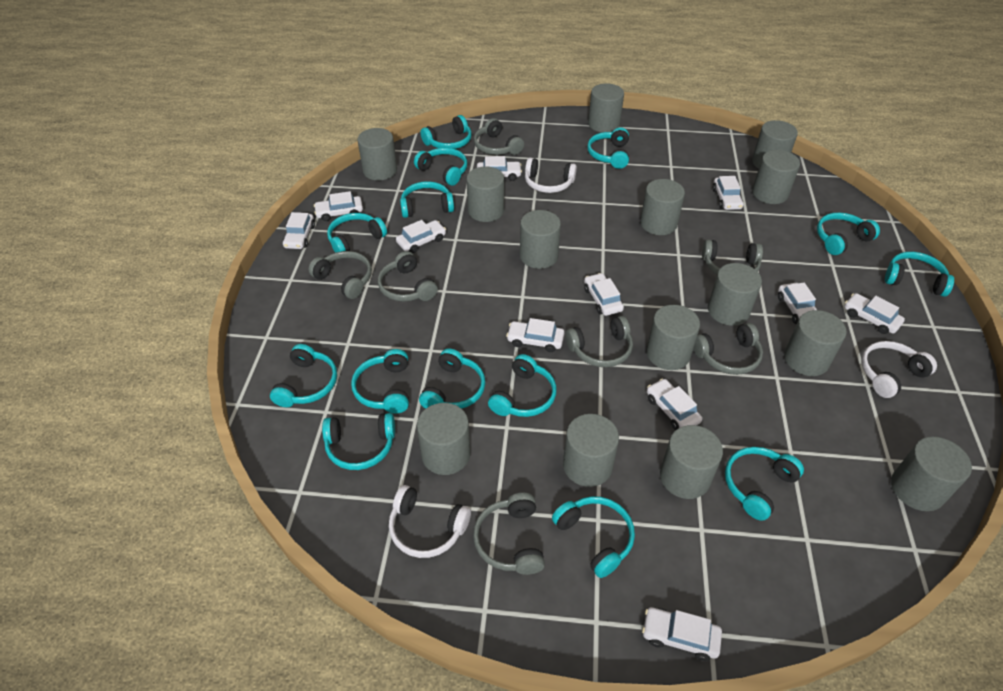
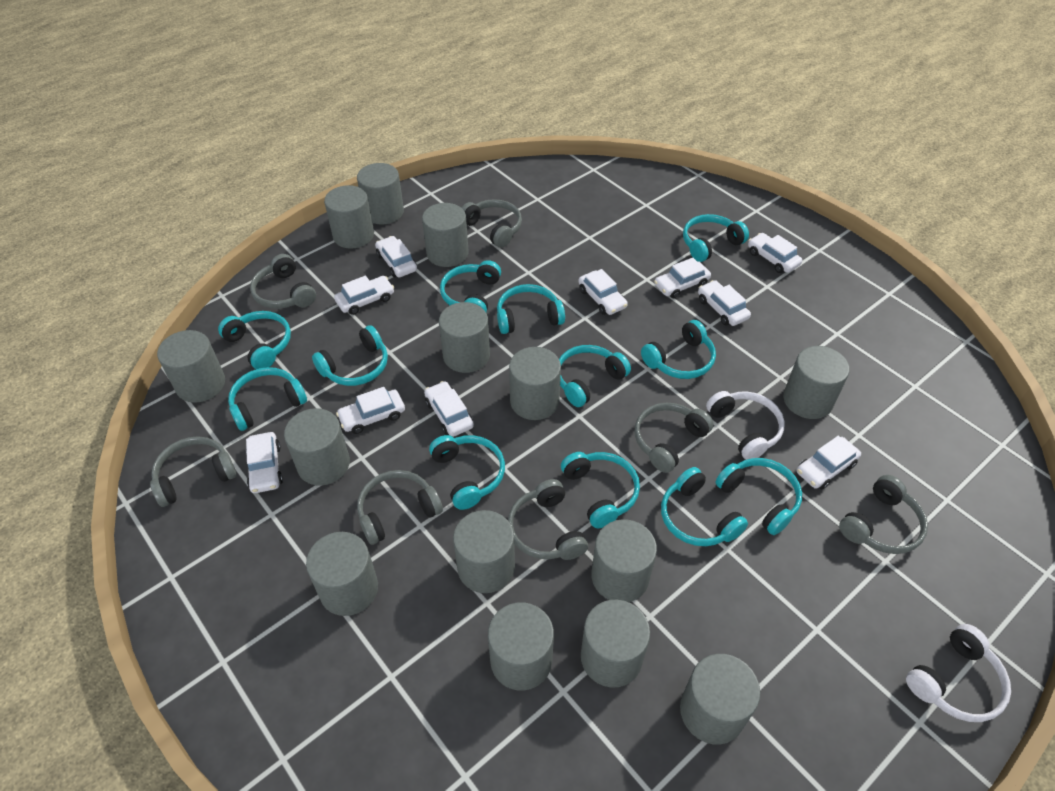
turquoise headphones: 14 -> 12
white car: 11 -> 10
white headphones: 3 -> 2

